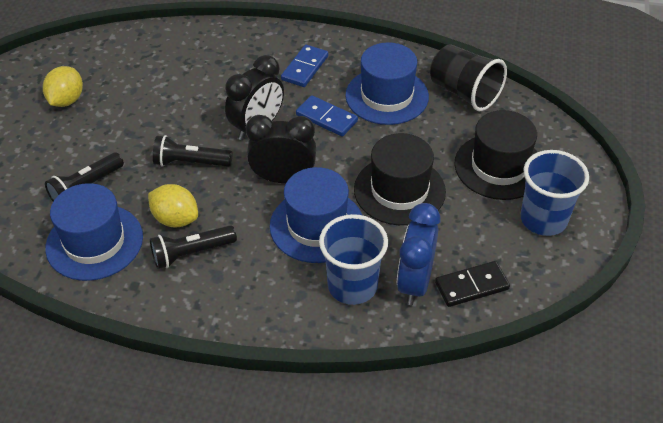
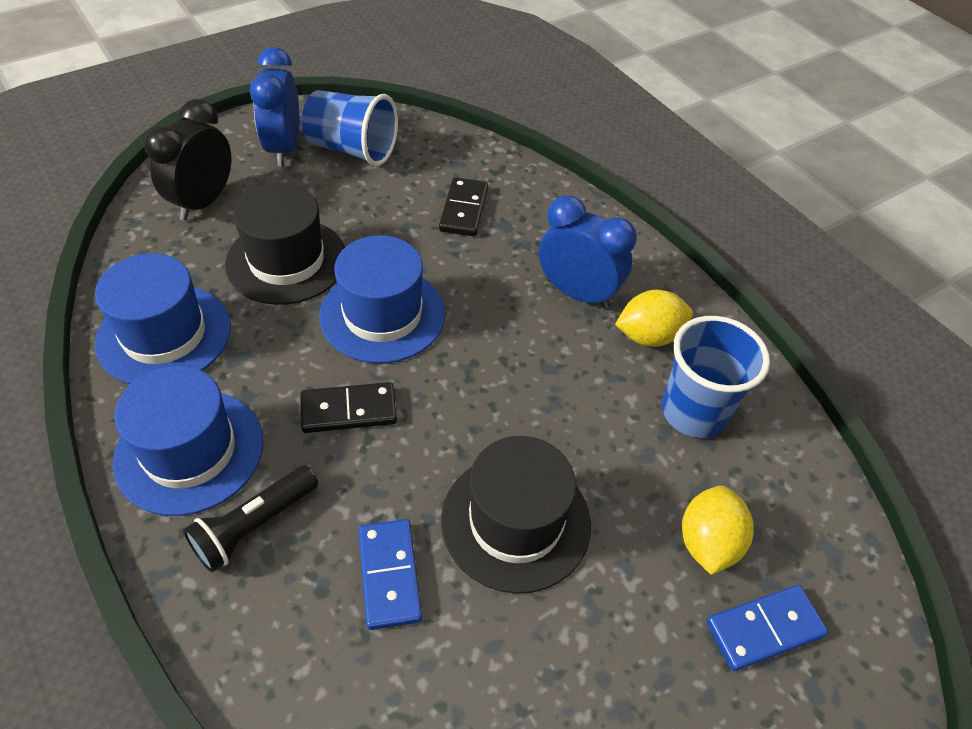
black clock: 2 -> 1
black cup: 1 -> 0
black domino: 1 -> 2
black flashlight: 3 -> 1
blue clock: 1 -> 2

